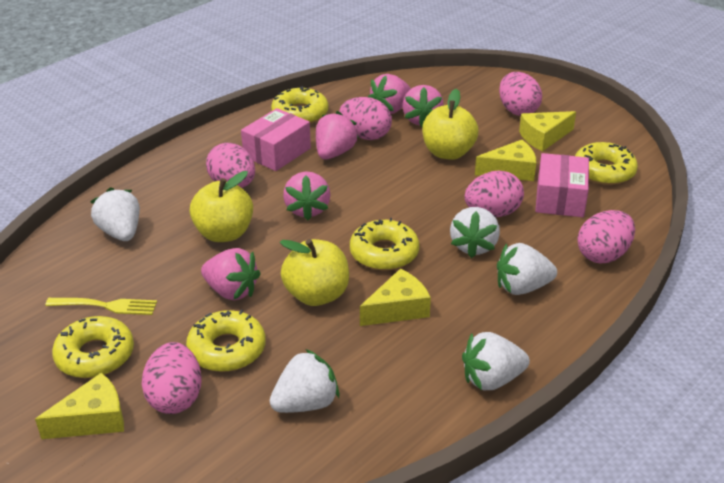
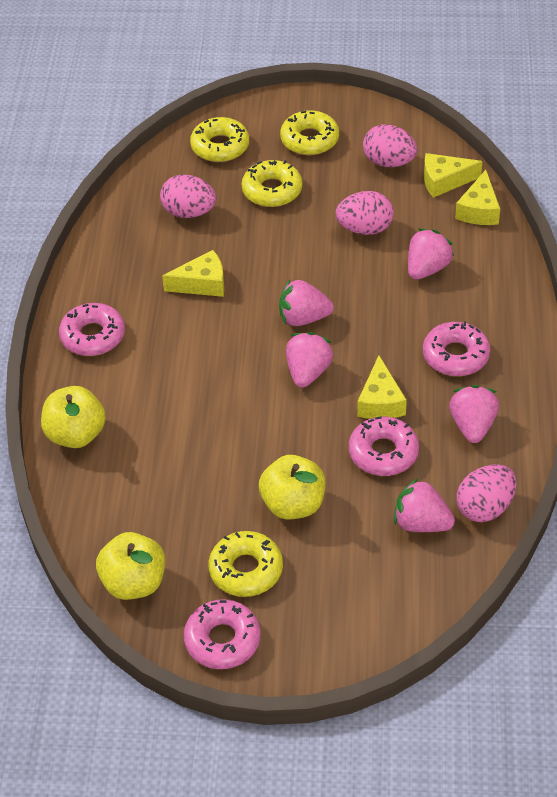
pink box: 2 -> 0
pink donut: 0 -> 4
pink egg: 6 -> 4
white strawberry: 5 -> 0
yellow donut: 5 -> 4
yellow fork: 1 -> 0

